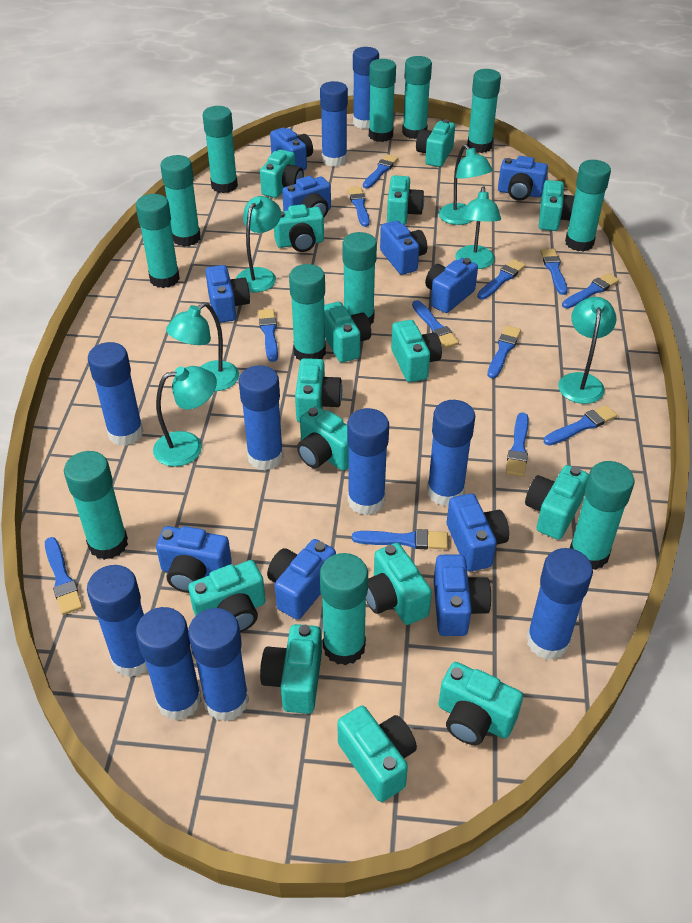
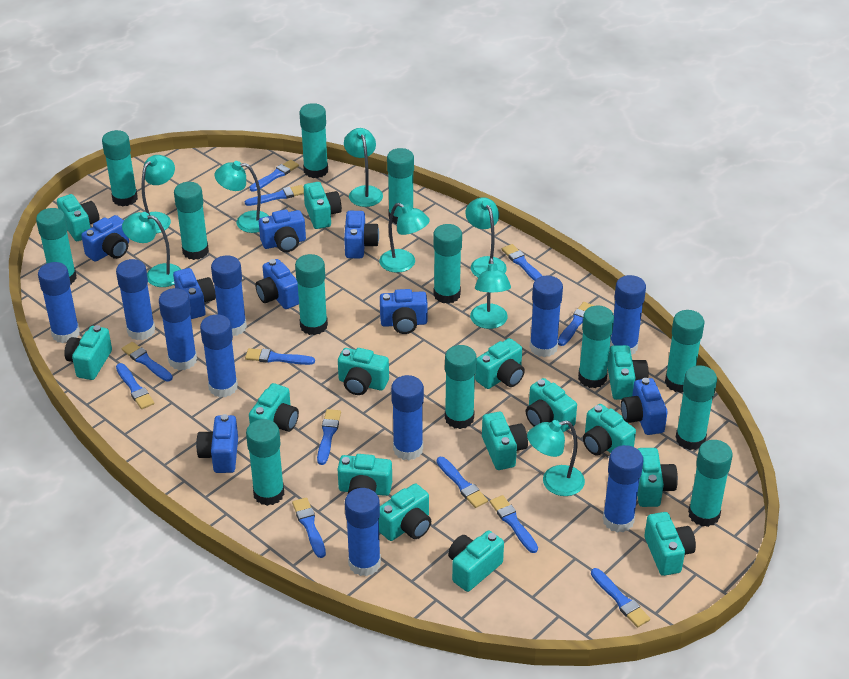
blue camera: 10 -> 8
turquoise glue stick: 12 -> 13
turquoise lamp: 6 -> 8

